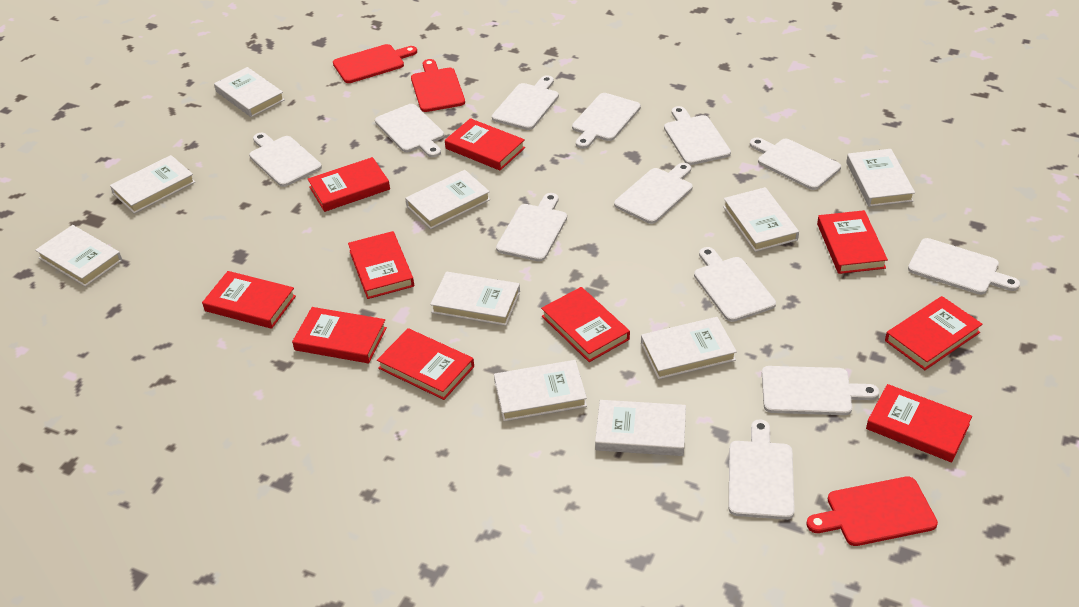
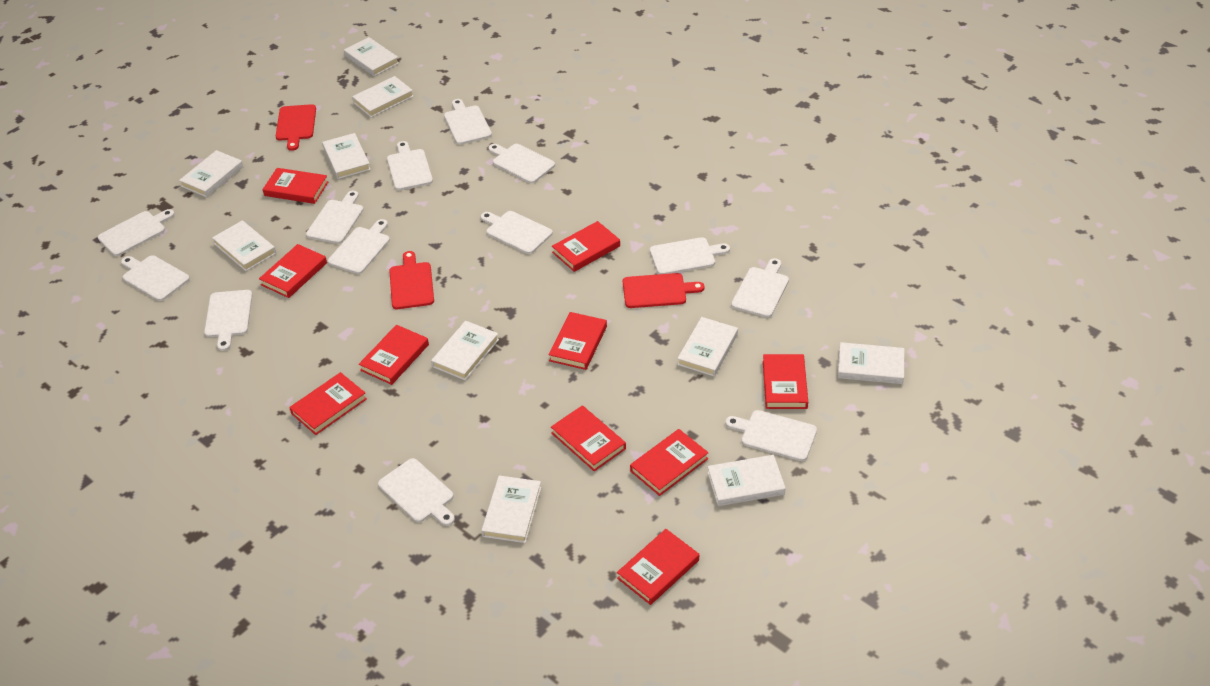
white cutting board: 12 -> 13

